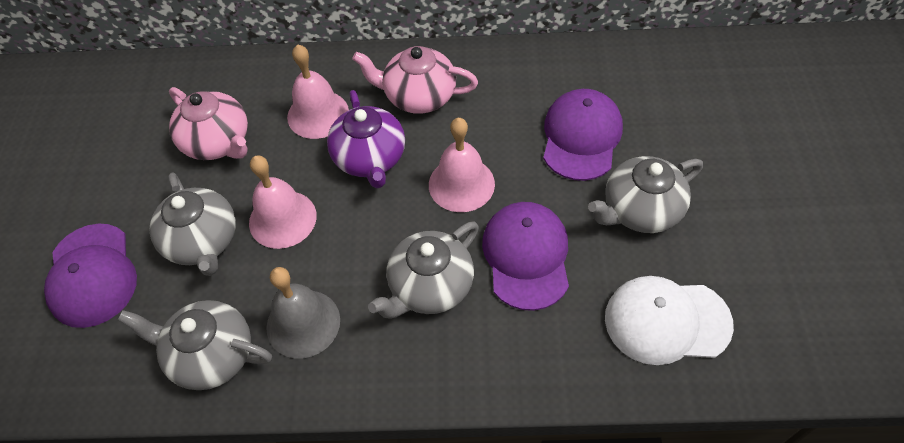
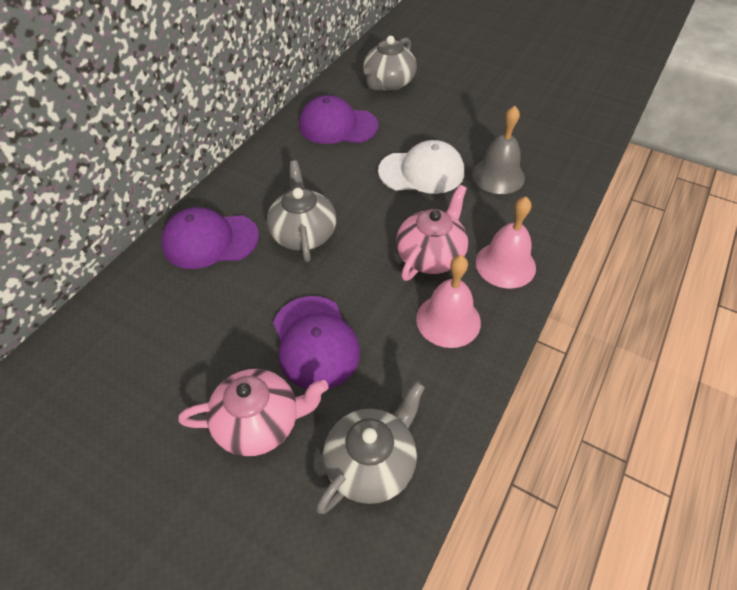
grey teapot: 4 -> 3
pink bell: 3 -> 2
purple teapot: 1 -> 0

